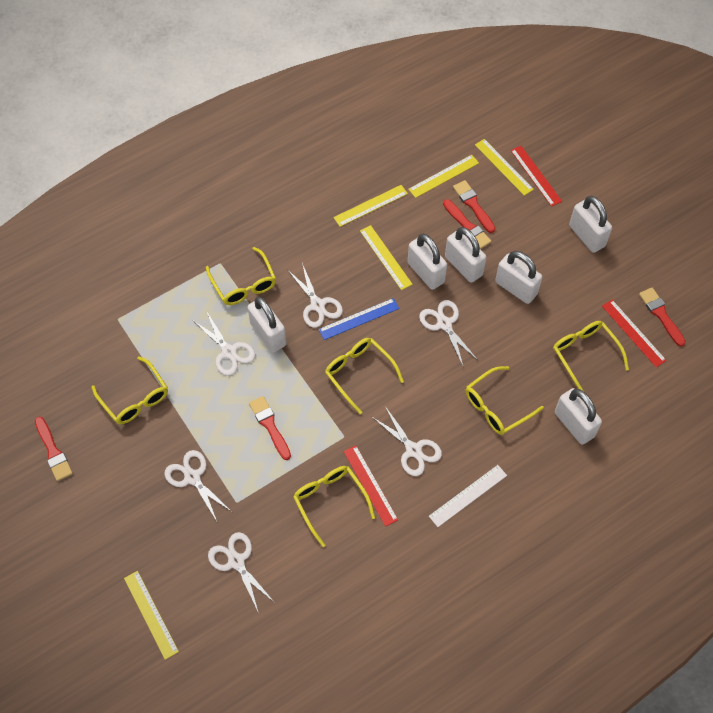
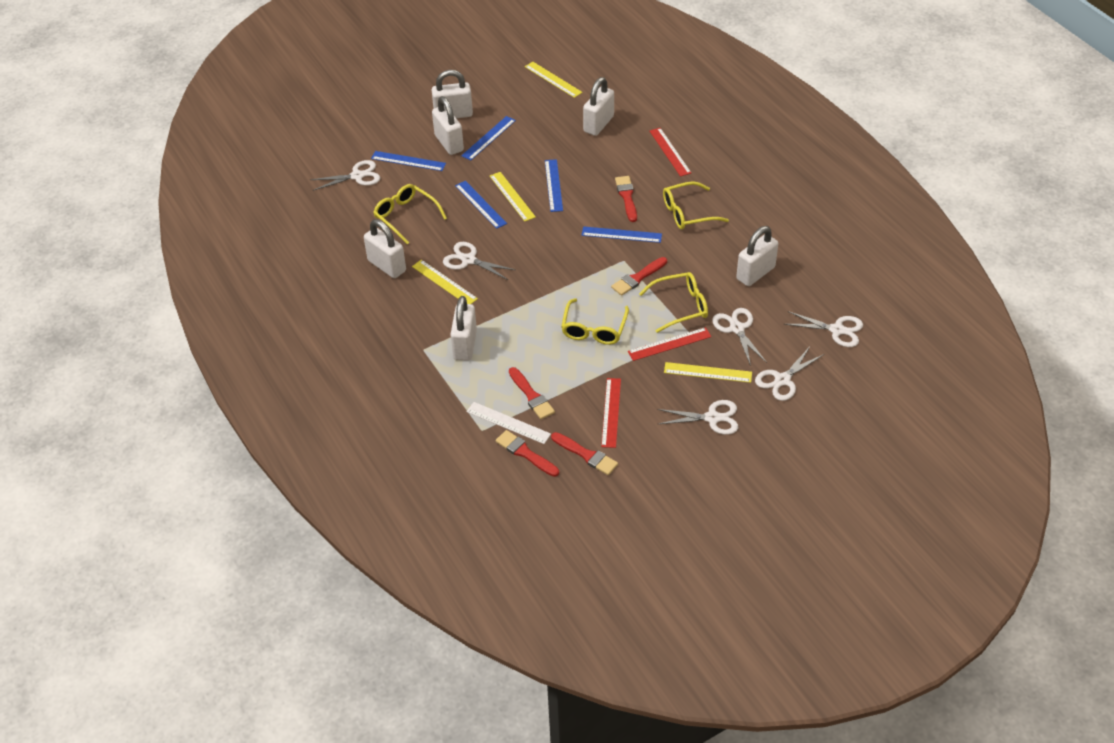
blue ruler: 1 -> 5
yellow glasses: 6 -> 4
yellow ruler: 5 -> 4

